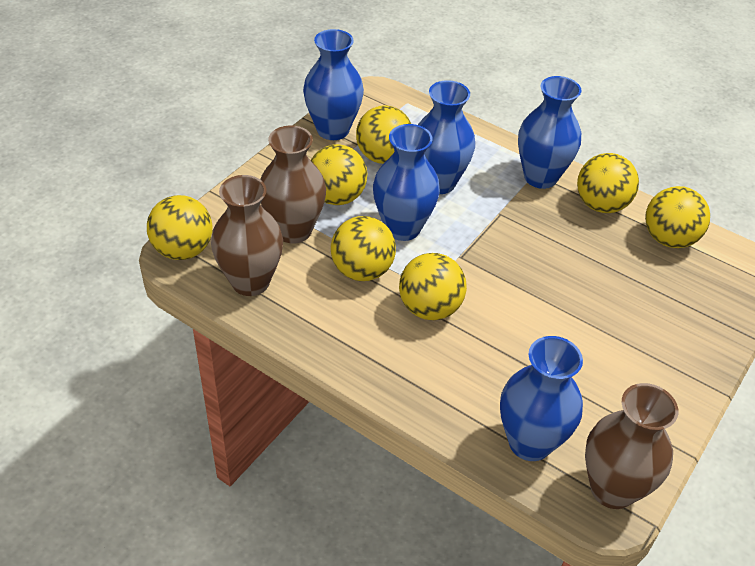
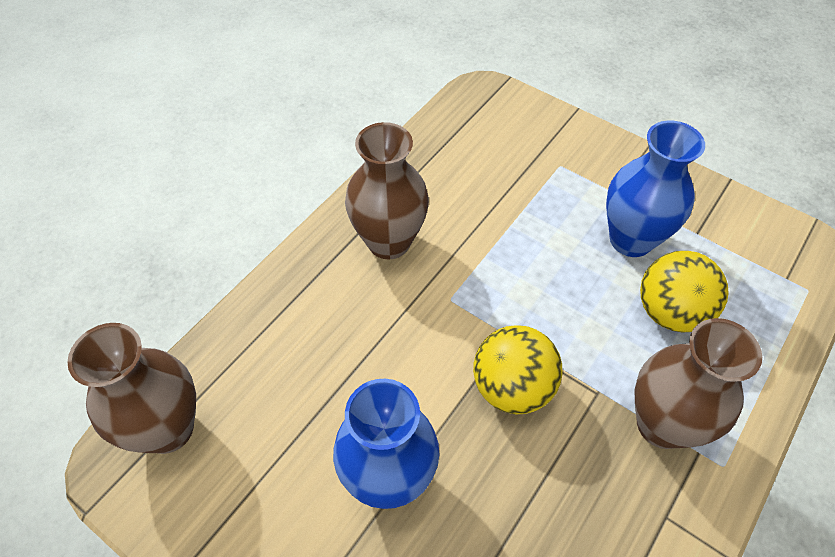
blue vase: 5 -> 2
yellow ball: 7 -> 2

